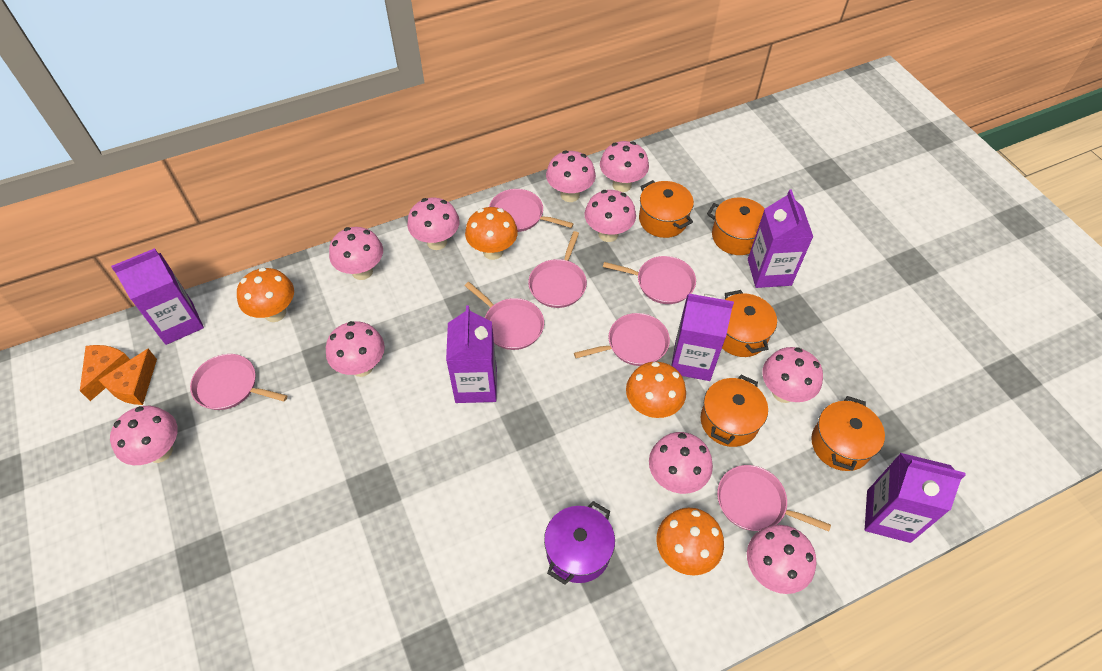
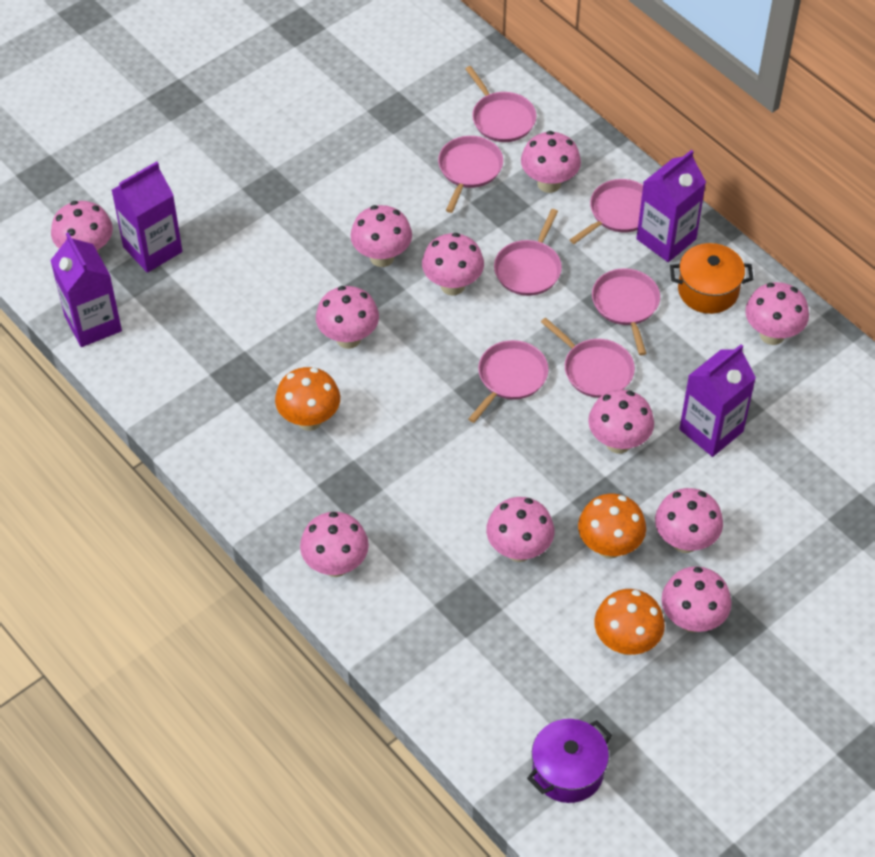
orange cheese: 2 -> 0
orange mushroom: 4 -> 3
orange pot: 5 -> 1
pink mushroom: 10 -> 11
purple carton: 5 -> 4

